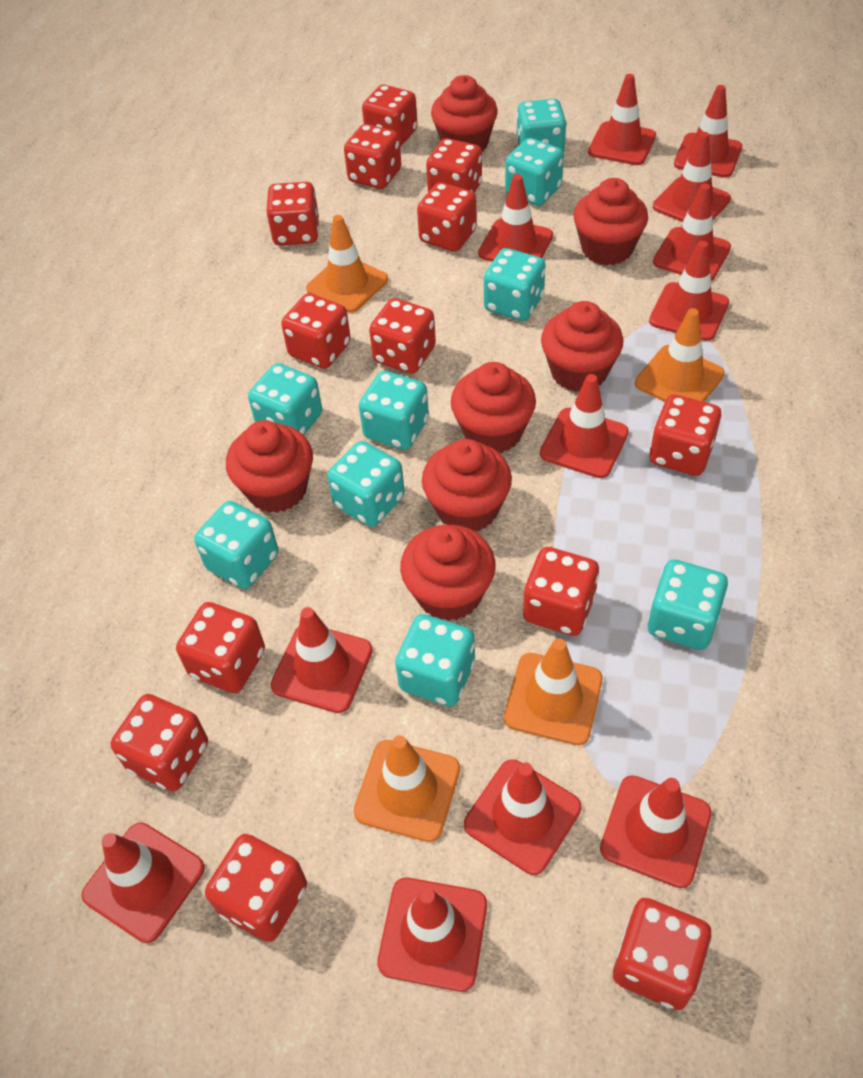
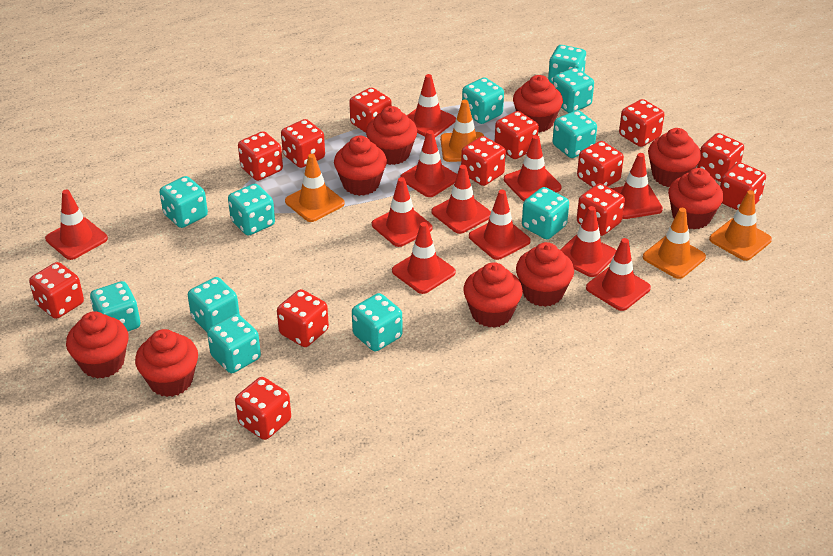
red cupcake: 7 -> 9
red traffic cone: 12 -> 11
turquoise dice: 9 -> 11

